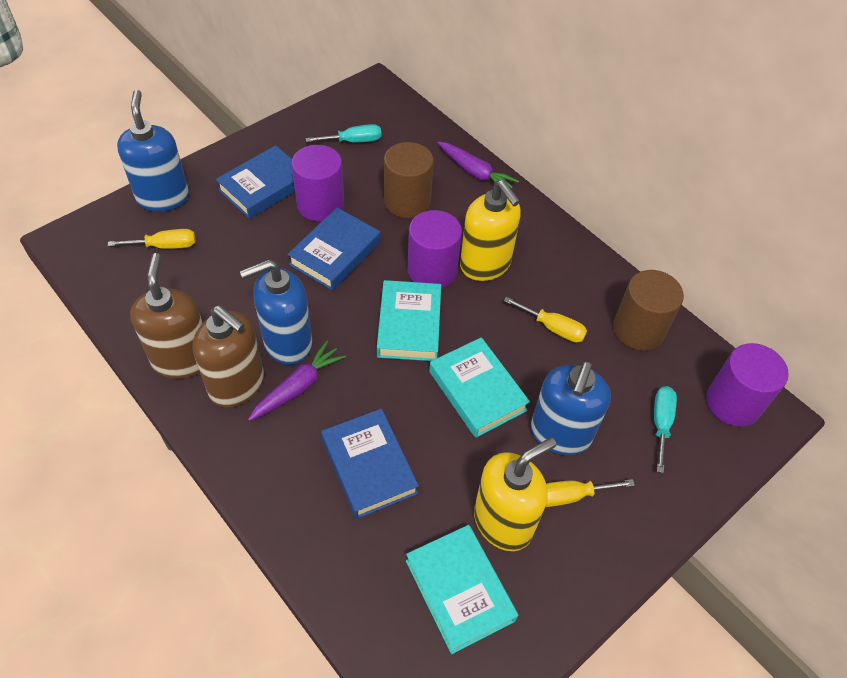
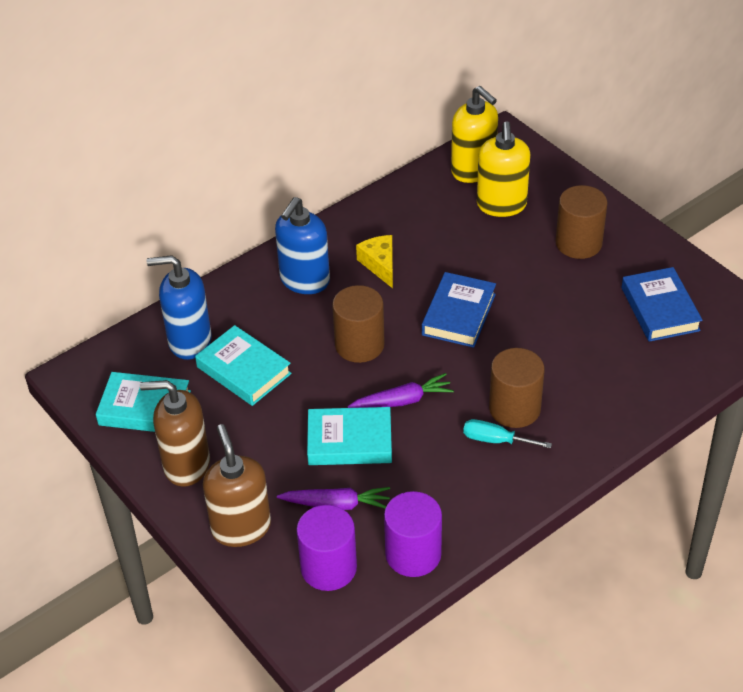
blue book: 3 -> 2
blue soap dispenser: 3 -> 2
brown cylinder: 2 -> 3
purple cylinder: 3 -> 2
turquoise screwdriver: 2 -> 1
yellow cheese: 0 -> 1
yellow screwdriver: 3 -> 0

